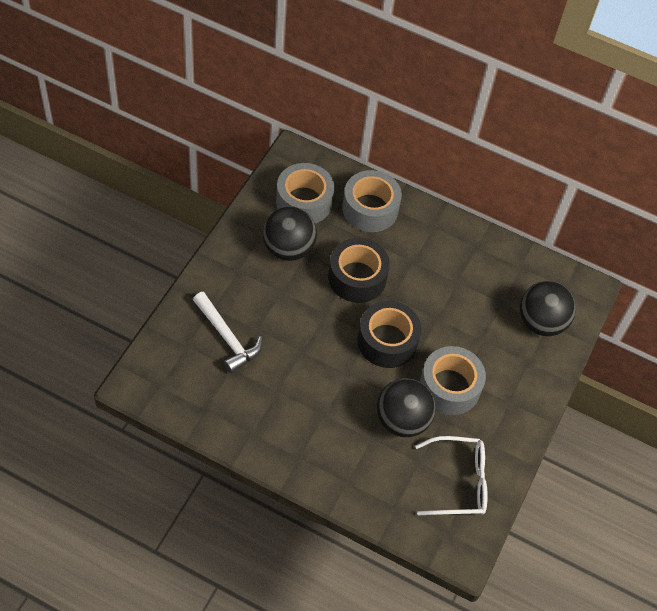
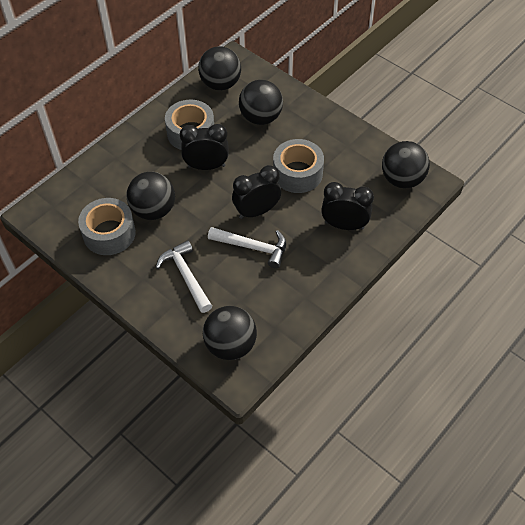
black ball: 3 -> 5
black clock: 0 -> 3
black tape: 2 -> 0
white glasses: 1 -> 0
white hammer: 1 -> 2

